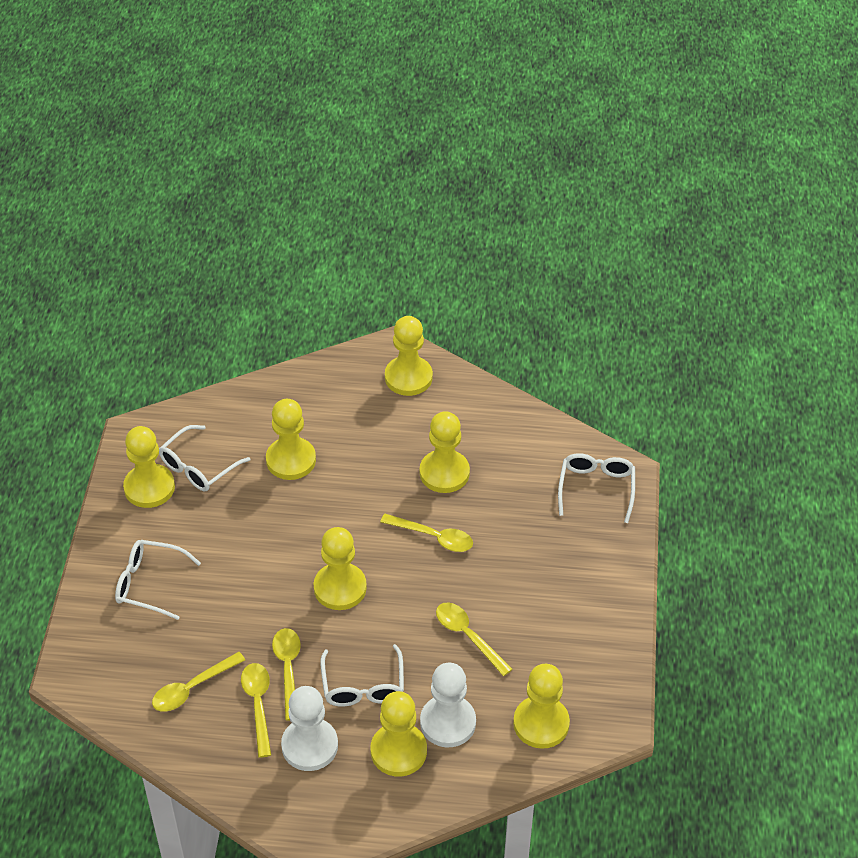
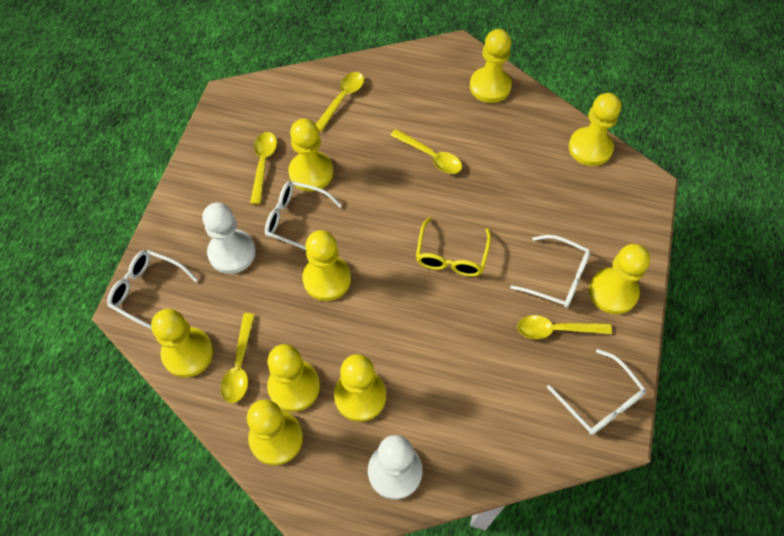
yellow glasses: 0 -> 1
yellow pawn: 7 -> 9

